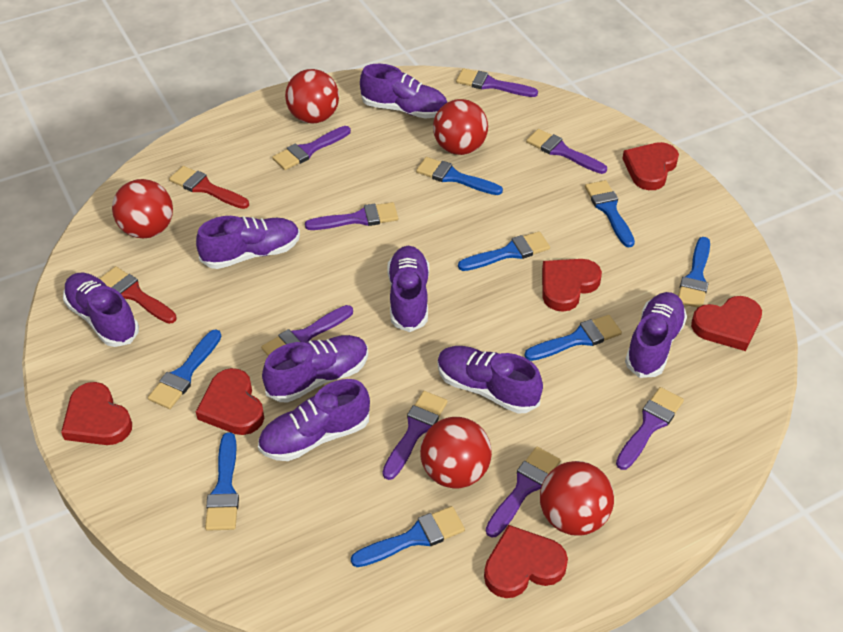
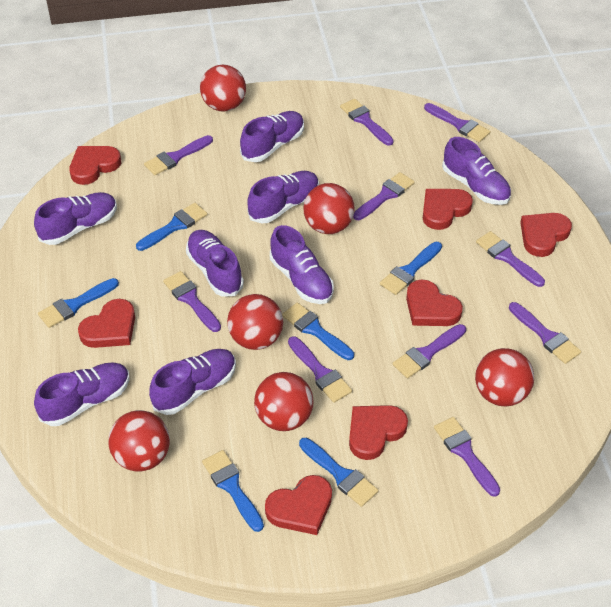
blue brush: 8 -> 6
purple brush: 8 -> 10
red ball: 5 -> 6
red brush: 2 -> 0
red heart: 6 -> 7

